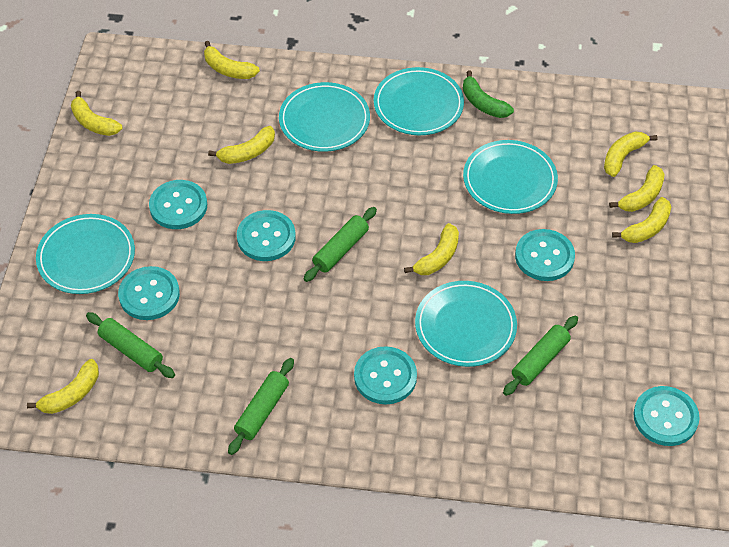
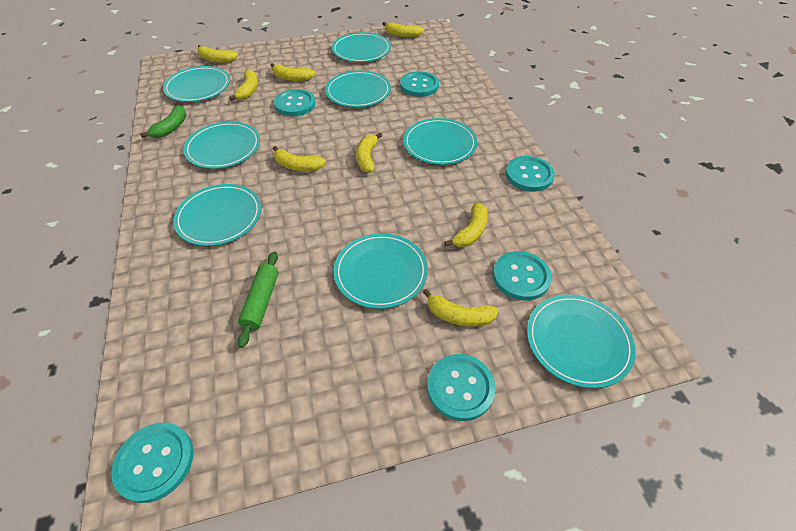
green rolling pin: 4 -> 1
turquoise plate: 5 -> 8

